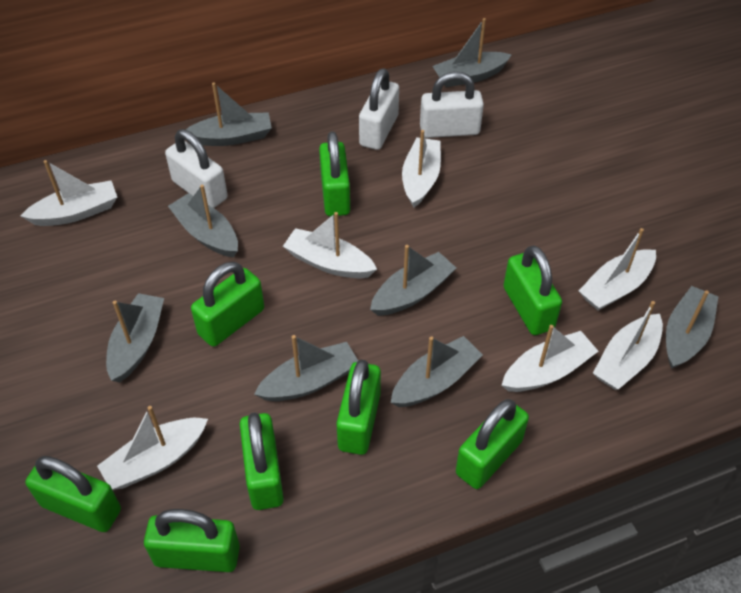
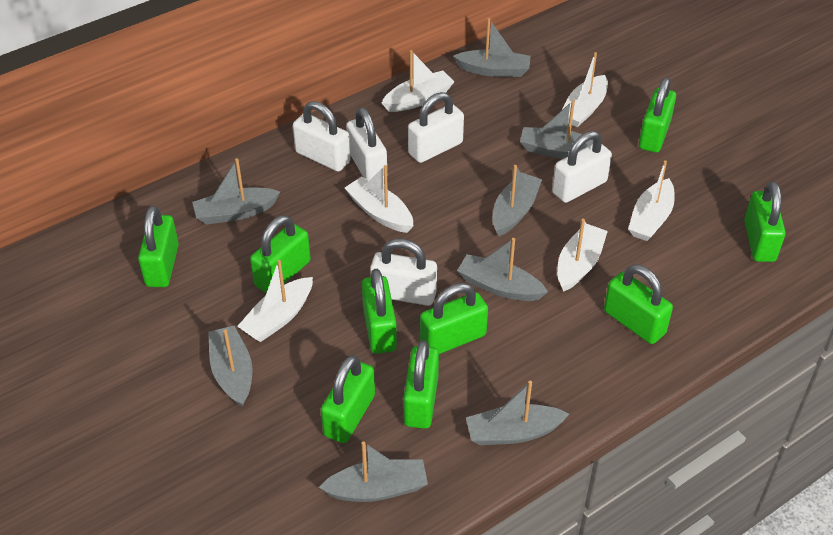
green padlock: 8 -> 9
white boat: 7 -> 6
white padlock: 3 -> 5

